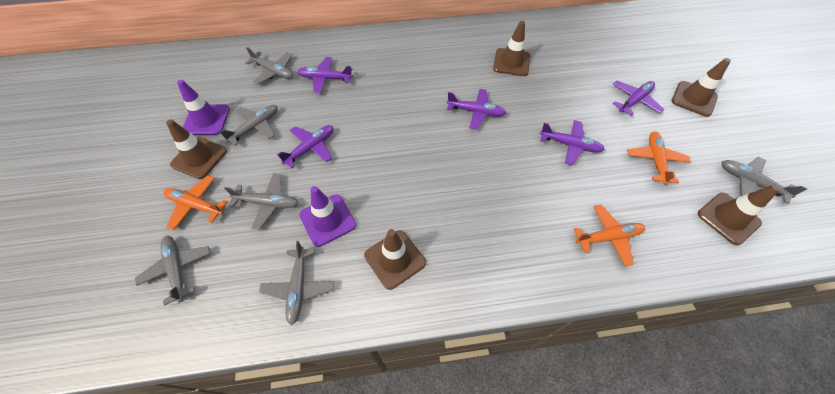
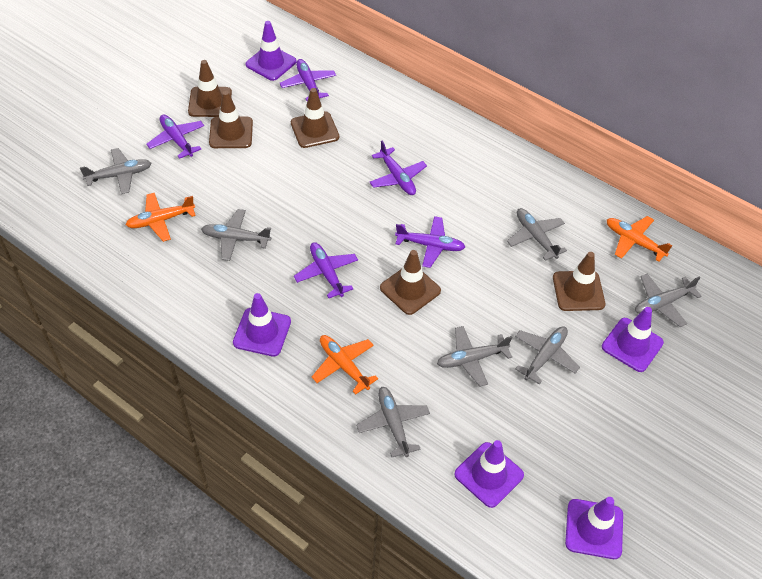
grey plane: 6 -> 7
purple traffic cone: 2 -> 5

